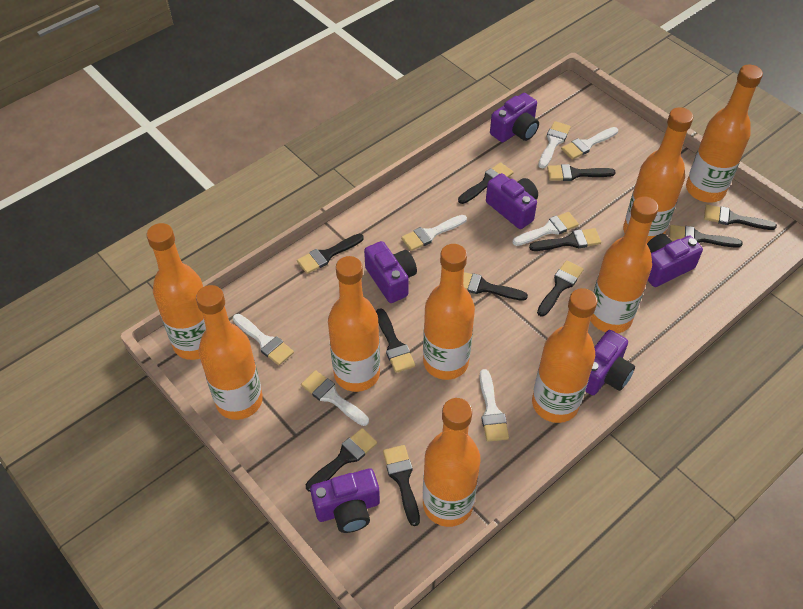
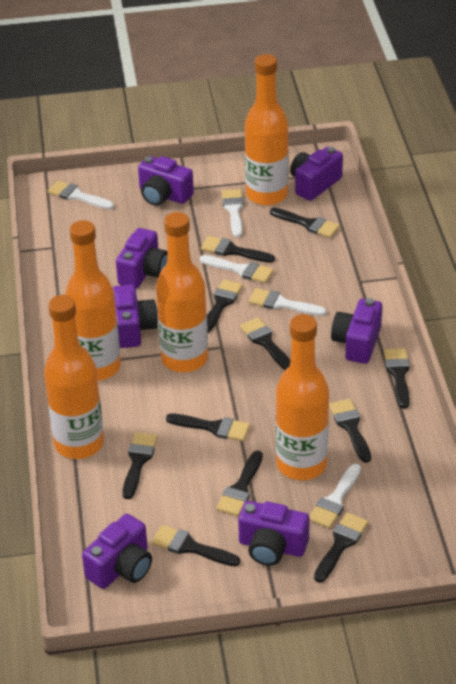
orange bottle: 9 -> 5
purple camera: 6 -> 7
white brush: 7 -> 5

